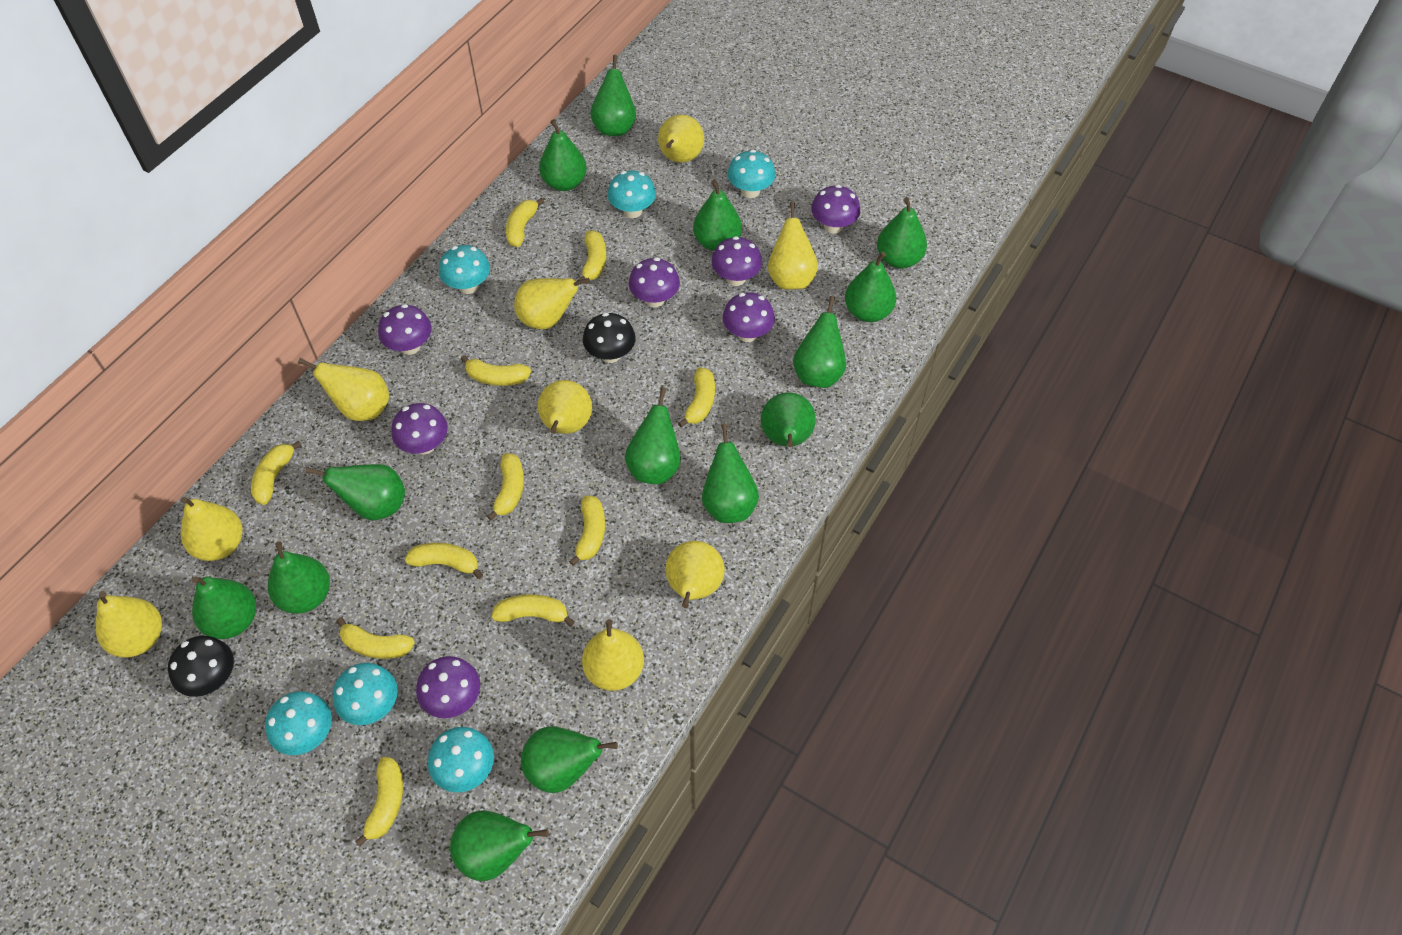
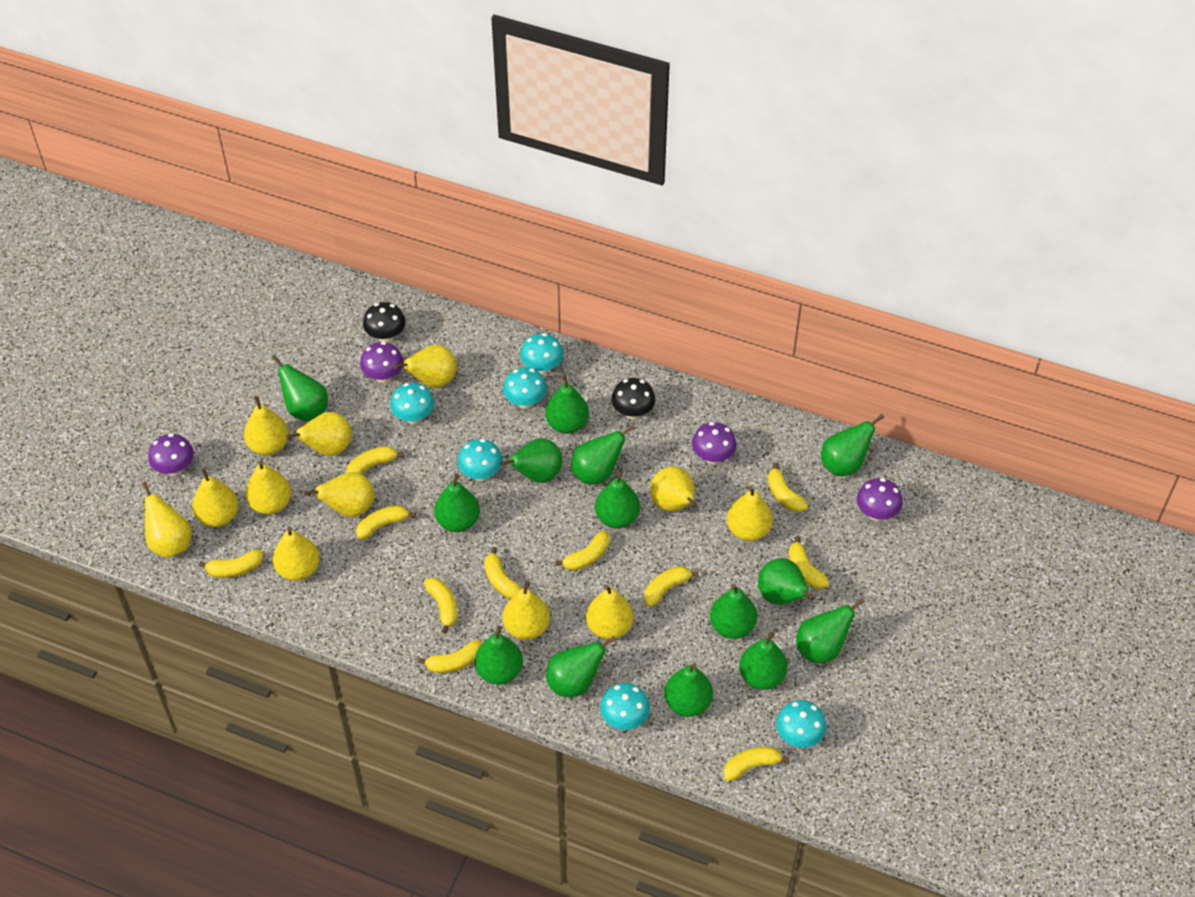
purple mushroom: 7 -> 4
yellow pear: 9 -> 12

